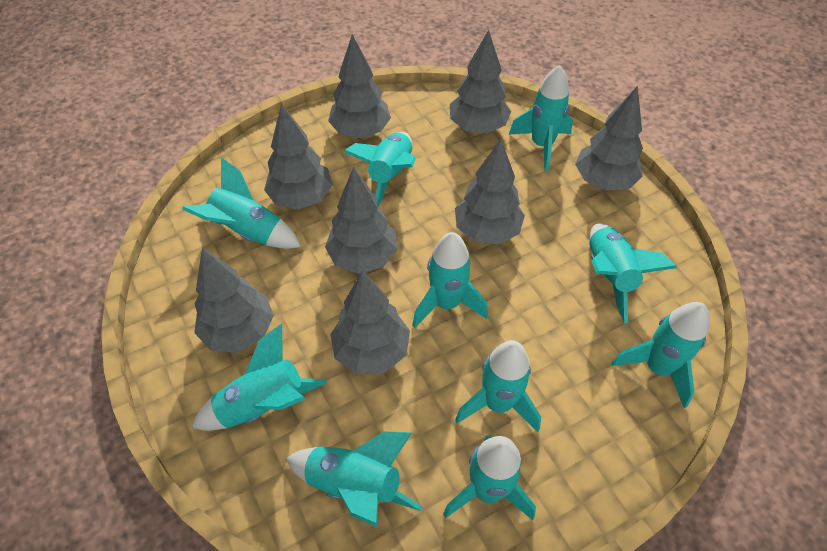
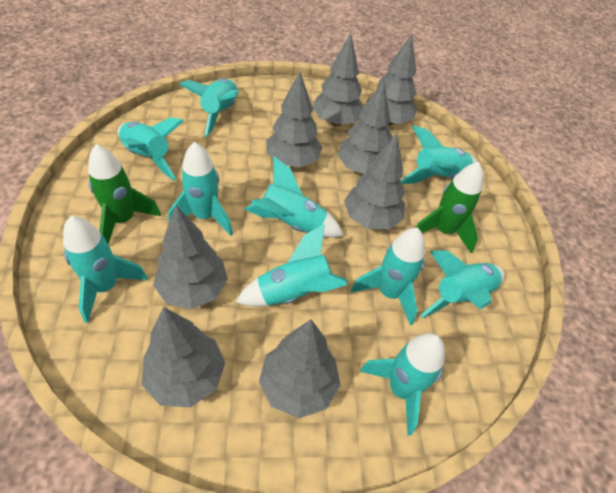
green rocket: 0 -> 2

